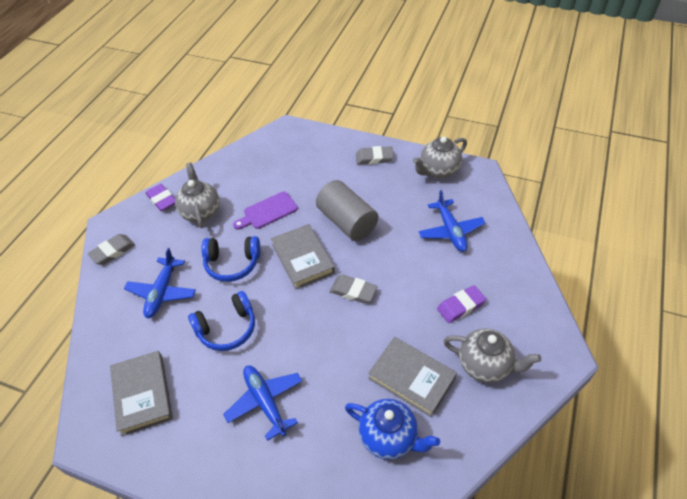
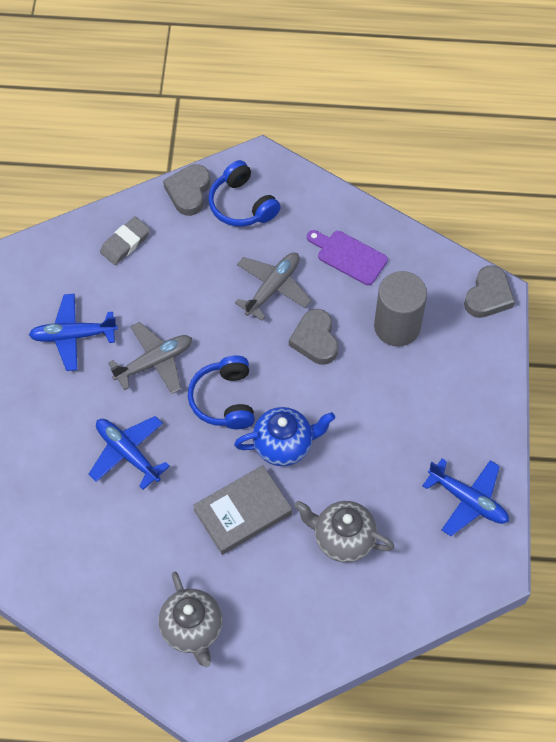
grey book: 3 -> 1
grey eraser: 3 -> 1
grey heart: 0 -> 3
grey plane: 0 -> 2
grey teapot: 3 -> 2
purple eraser: 2 -> 0

